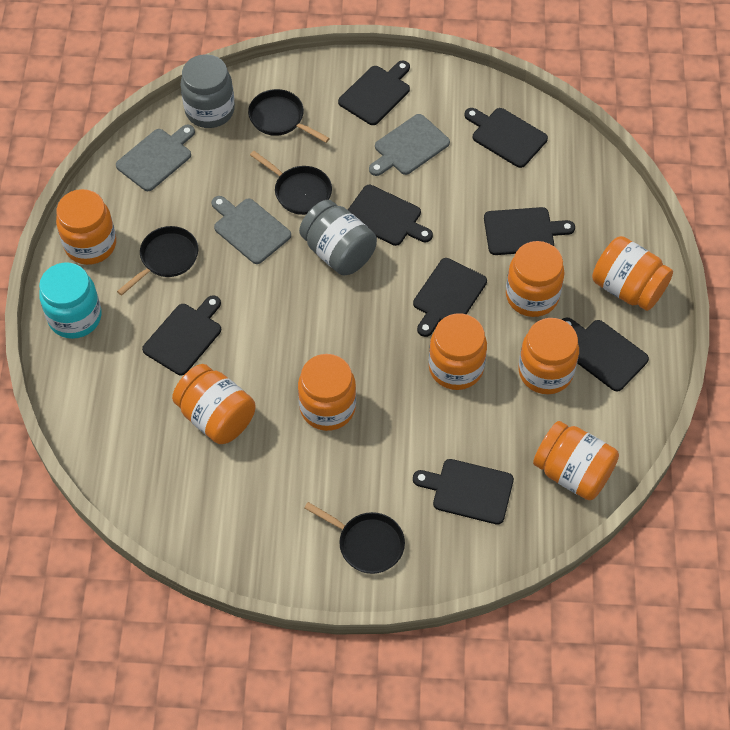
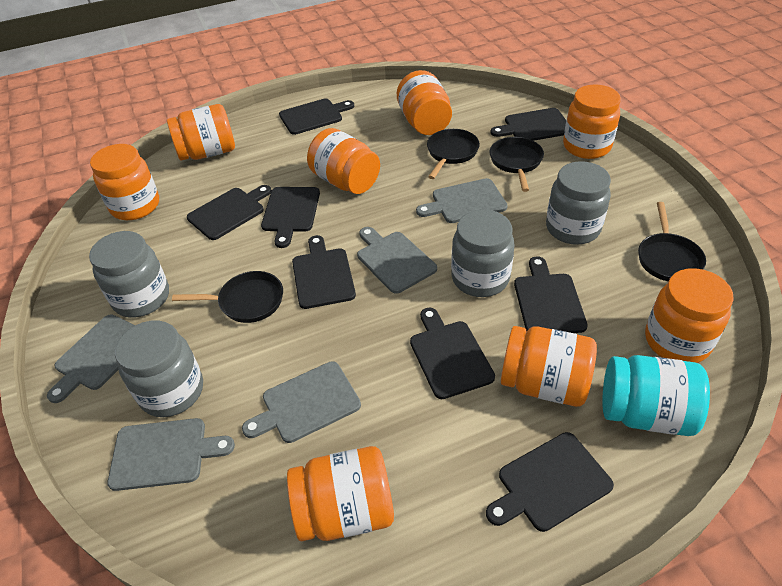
grey cutting board: 3 -> 5
grey jar: 2 -> 4

